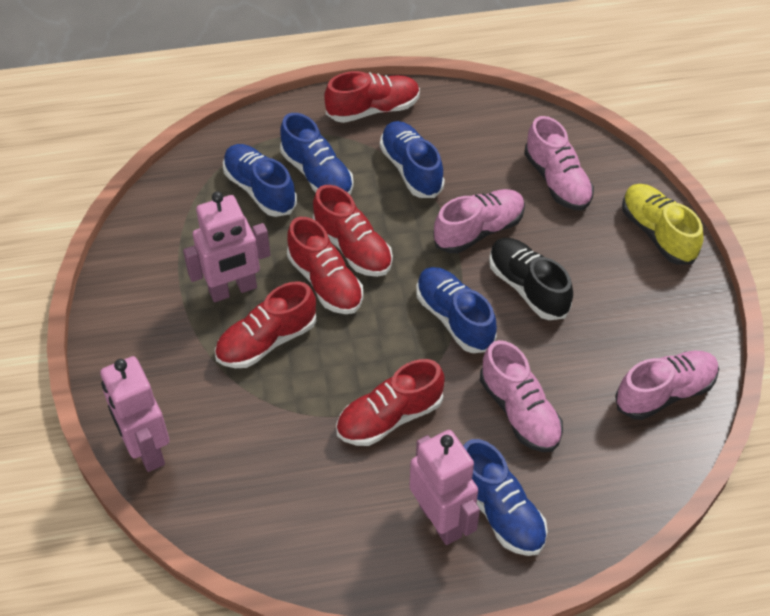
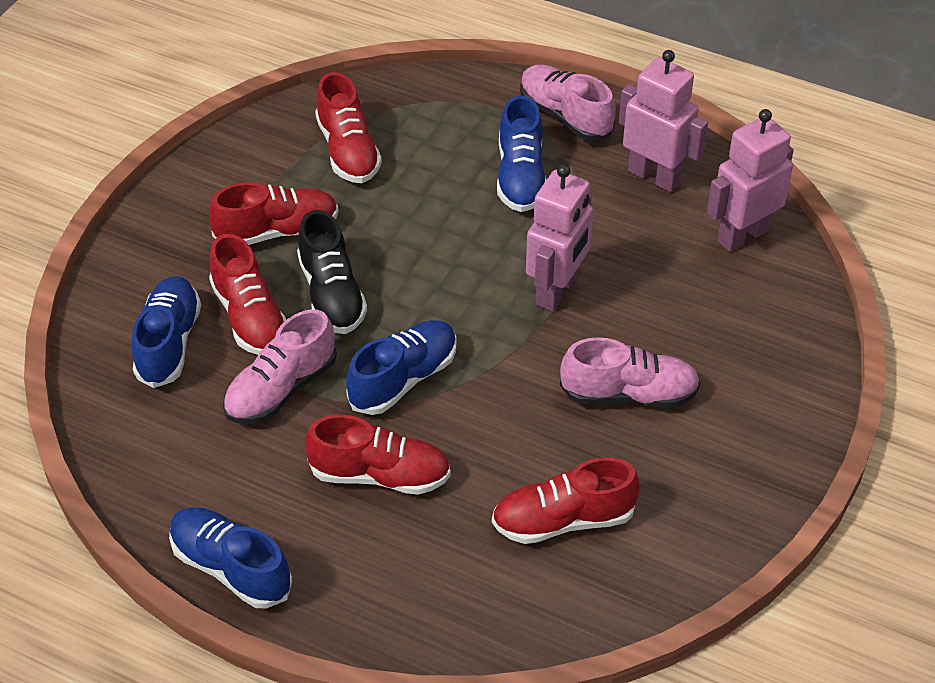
blue shoe: 5 -> 4
pink shoe: 4 -> 3
yellow shoe: 1 -> 0

